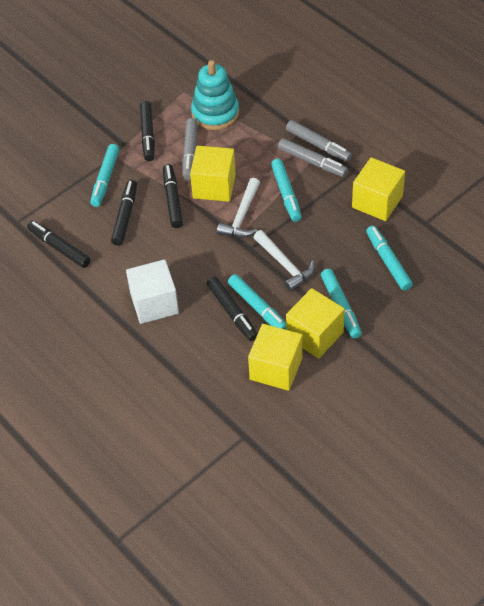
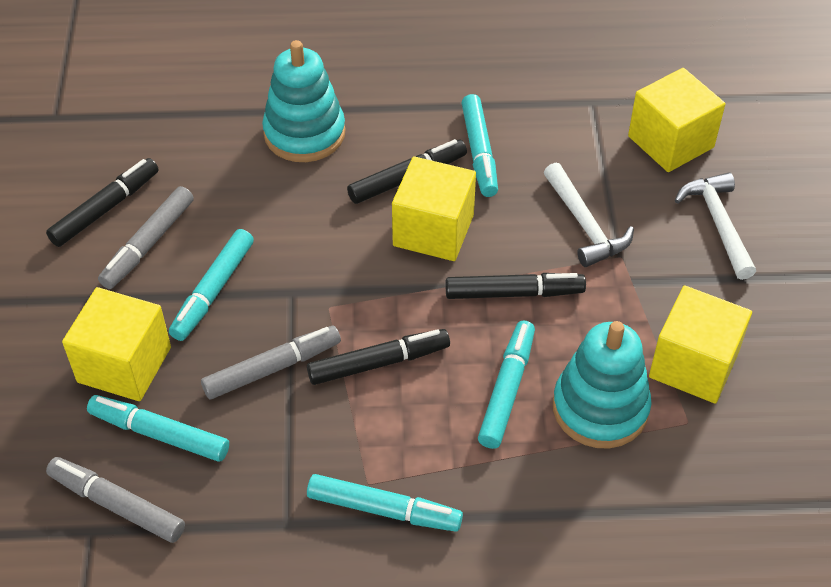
black marker: 5 -> 4
turquoise stacking toy: 1 -> 2
white cube: 1 -> 0

